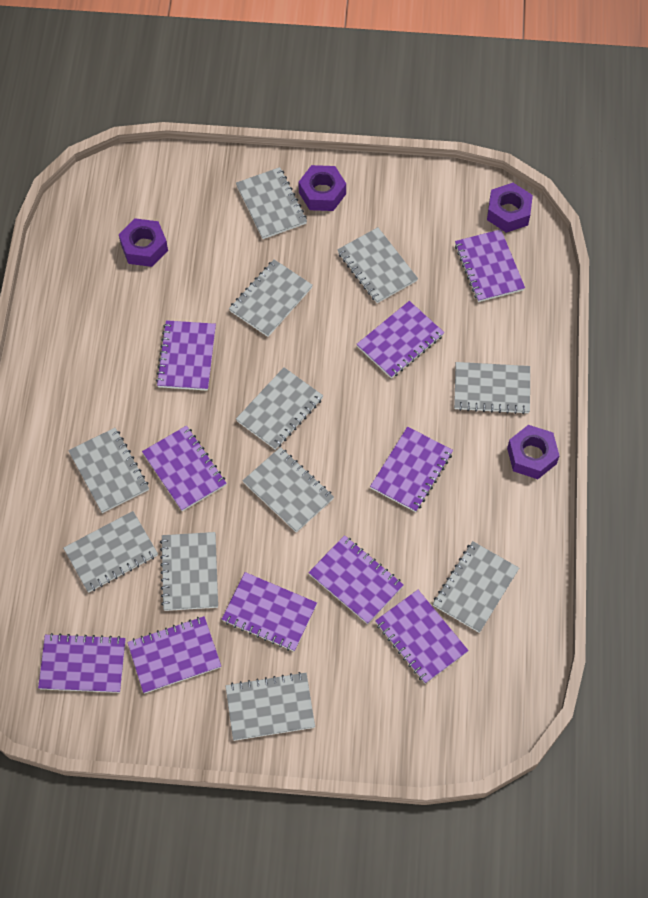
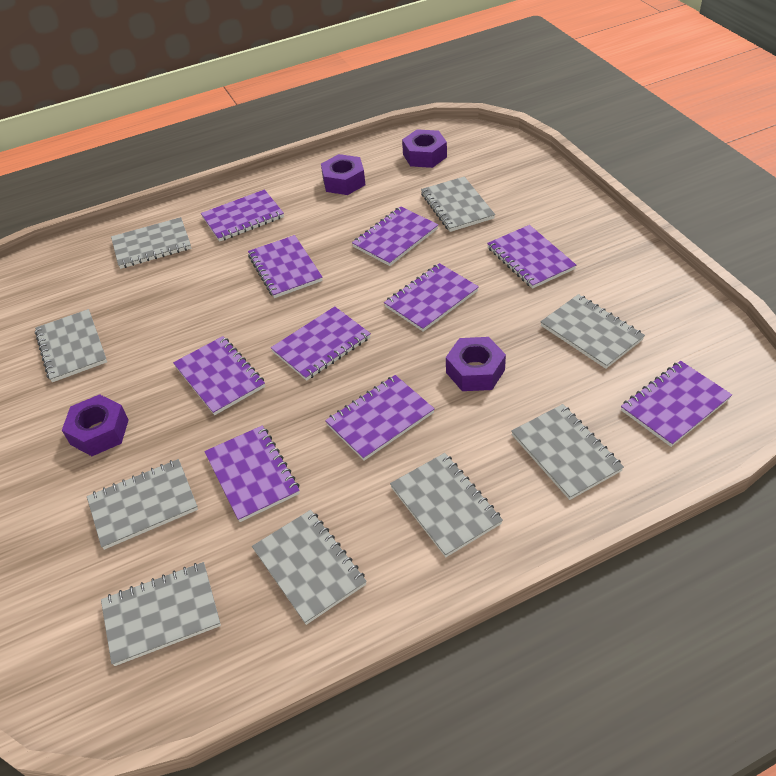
grey notebook: 11 -> 9

